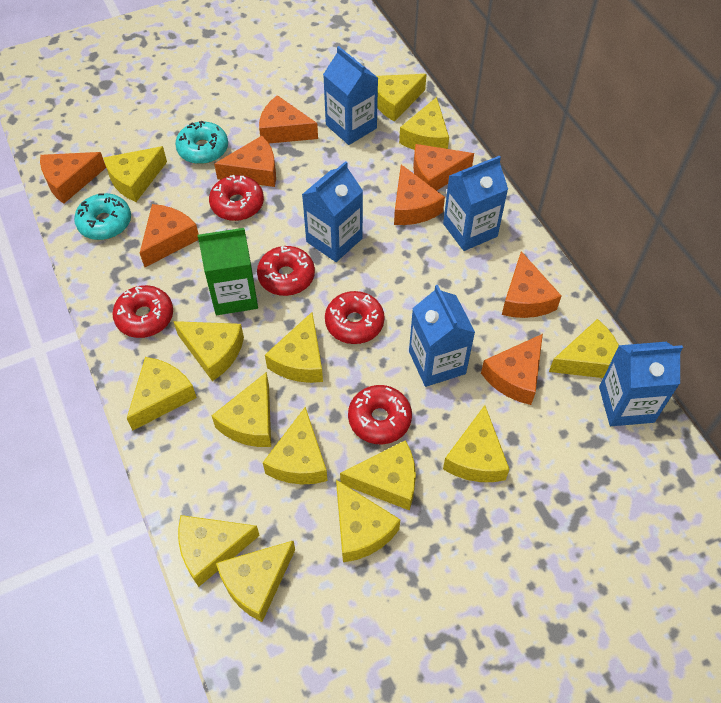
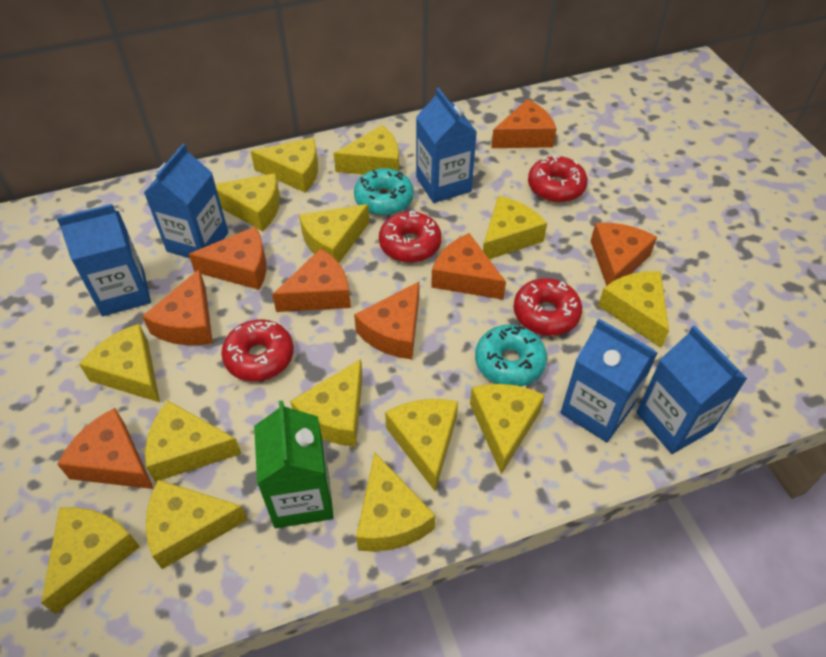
red donut: 5 -> 4

